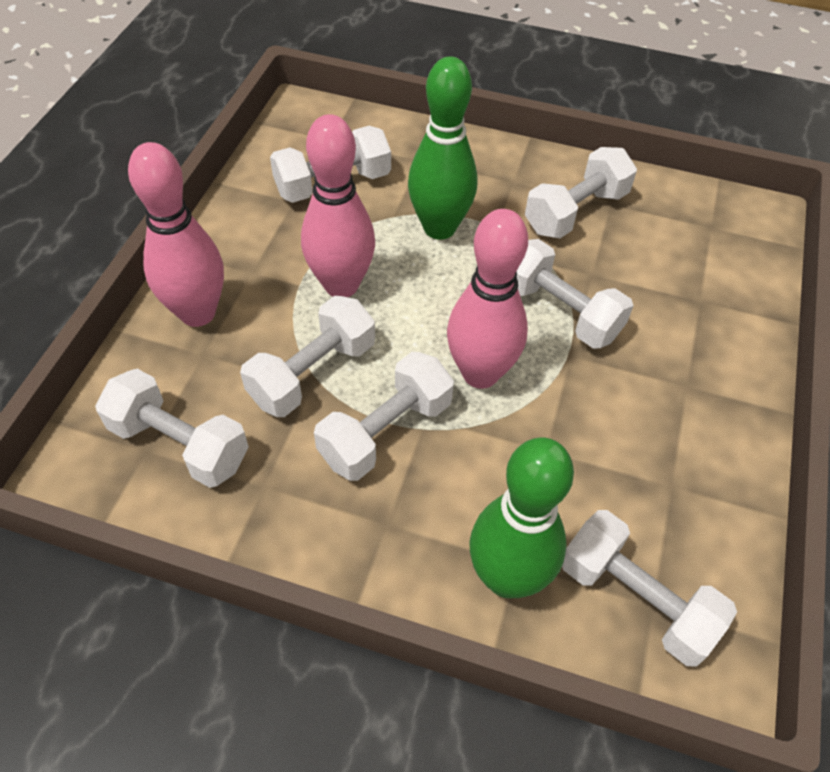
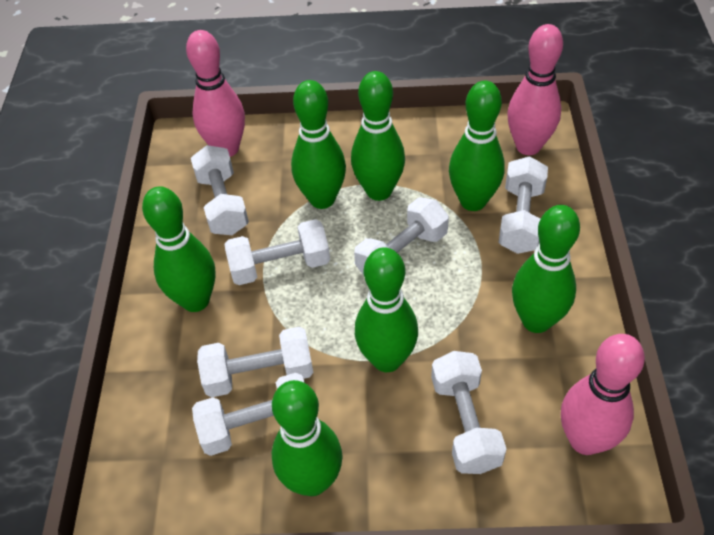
green bowling pin: 2 -> 7

